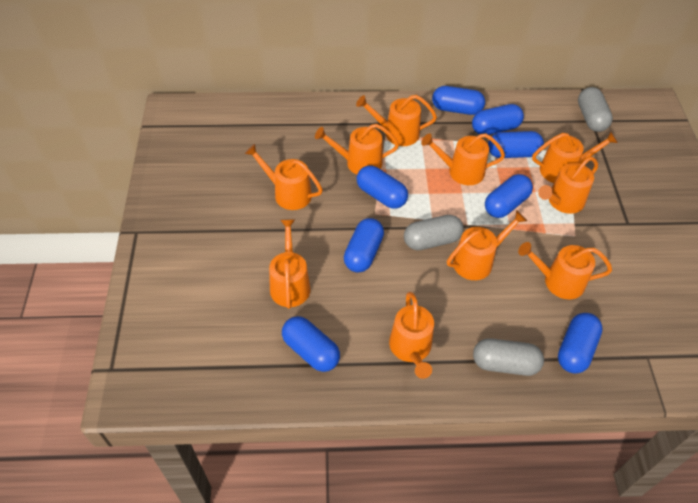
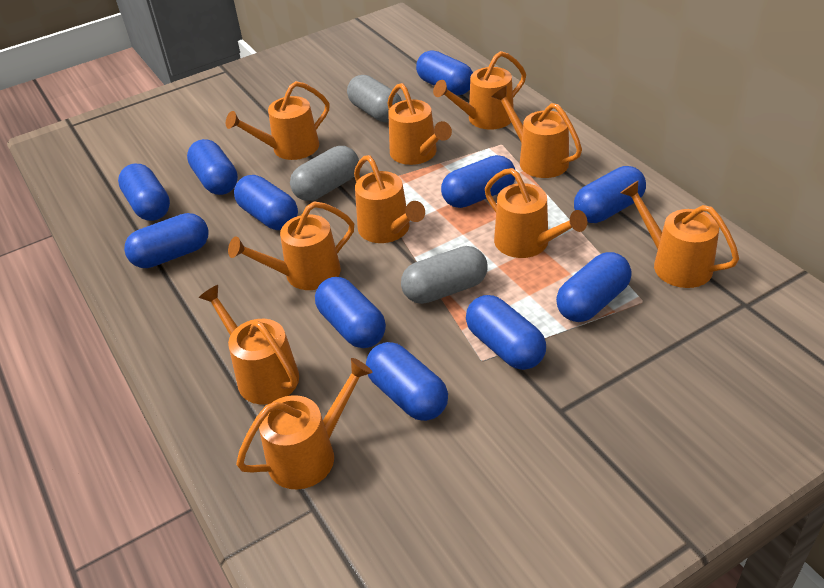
blue capsule: 8 -> 11

